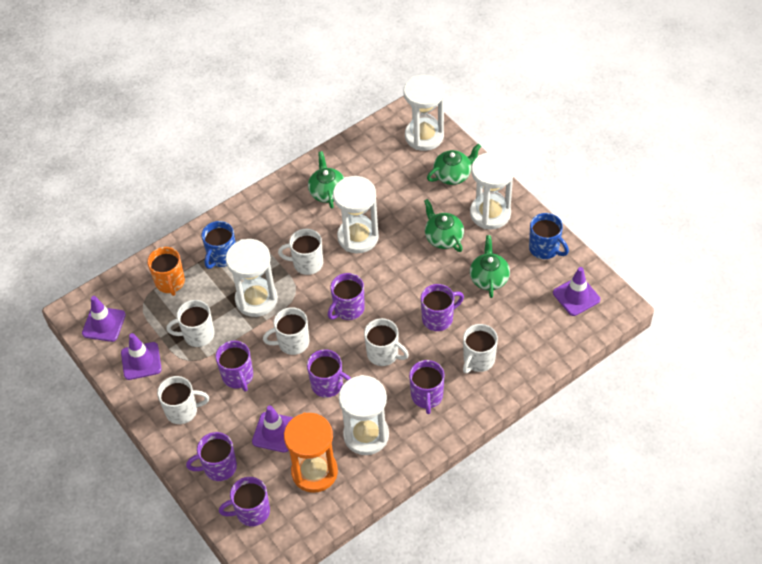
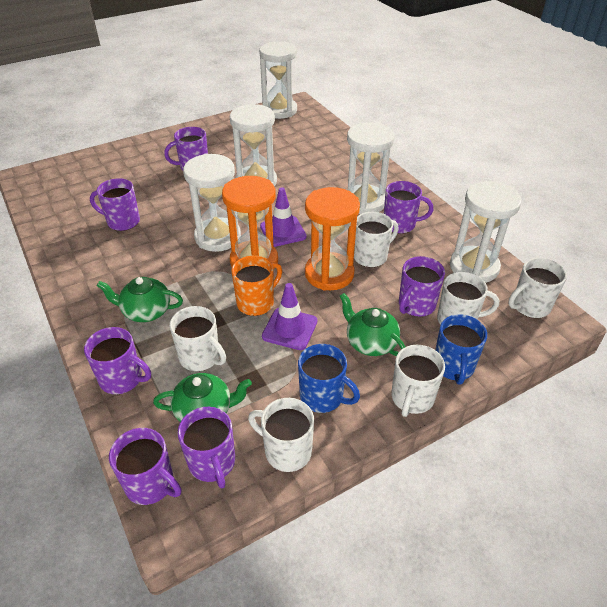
green teapot: 4 -> 3
orange hourglass: 1 -> 2
purple traffic cone: 4 -> 2

